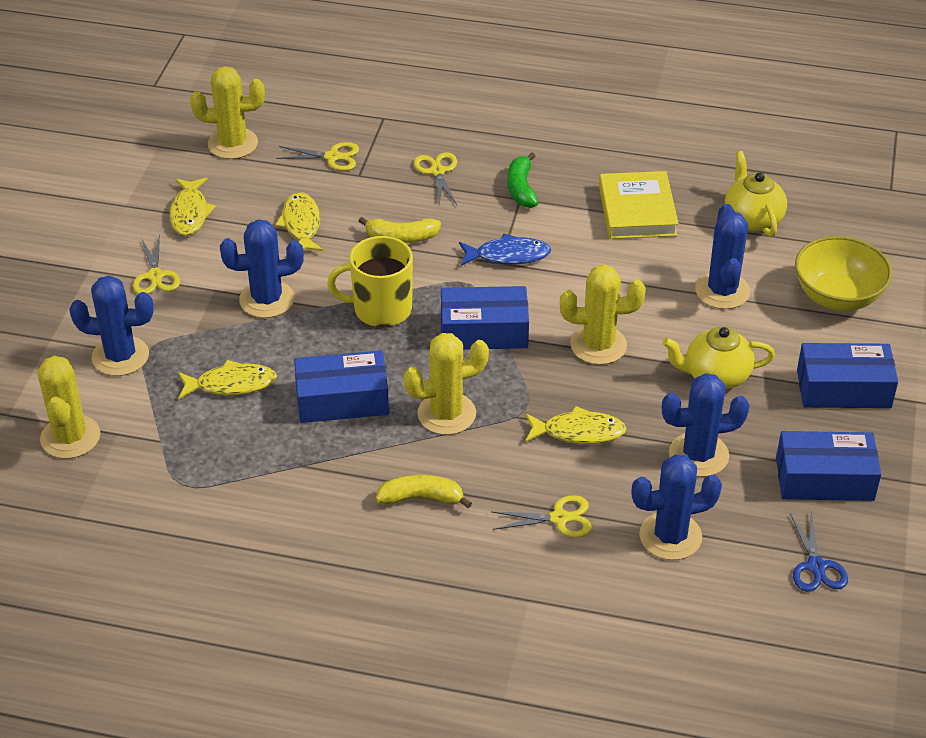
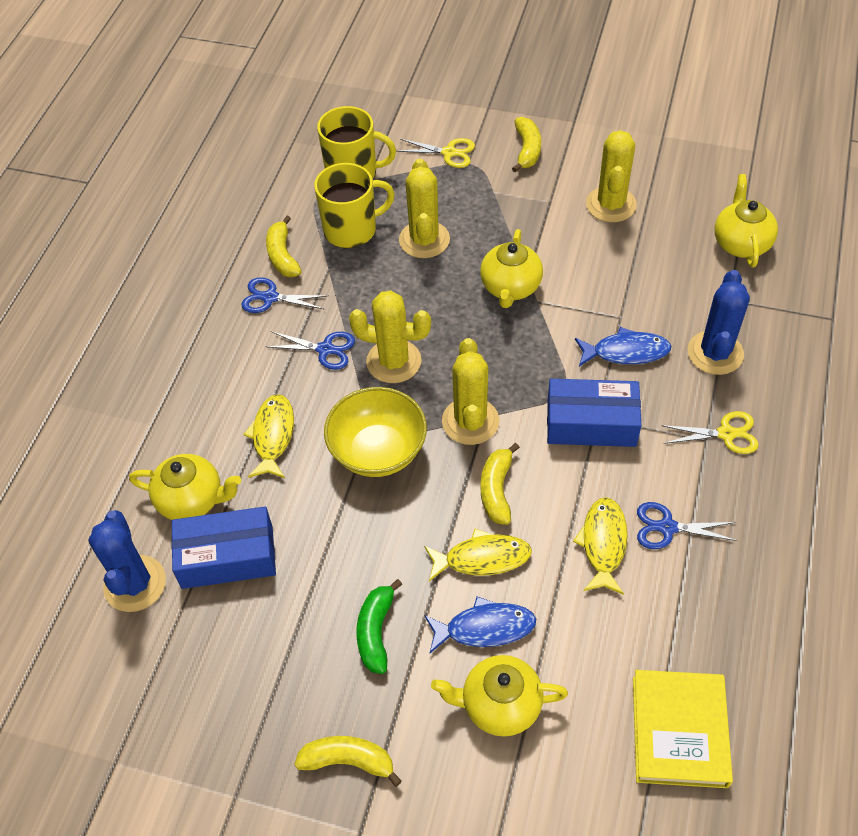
blue box: 4 -> 2
blue cactus: 5 -> 2
blue fish: 1 -> 2
blue scissors: 1 -> 3
yellow banana: 2 -> 4
yellow fish: 4 -> 3
yellow mug: 1 -> 2
yellow scissors: 4 -> 2
yellow teapot: 2 -> 4

